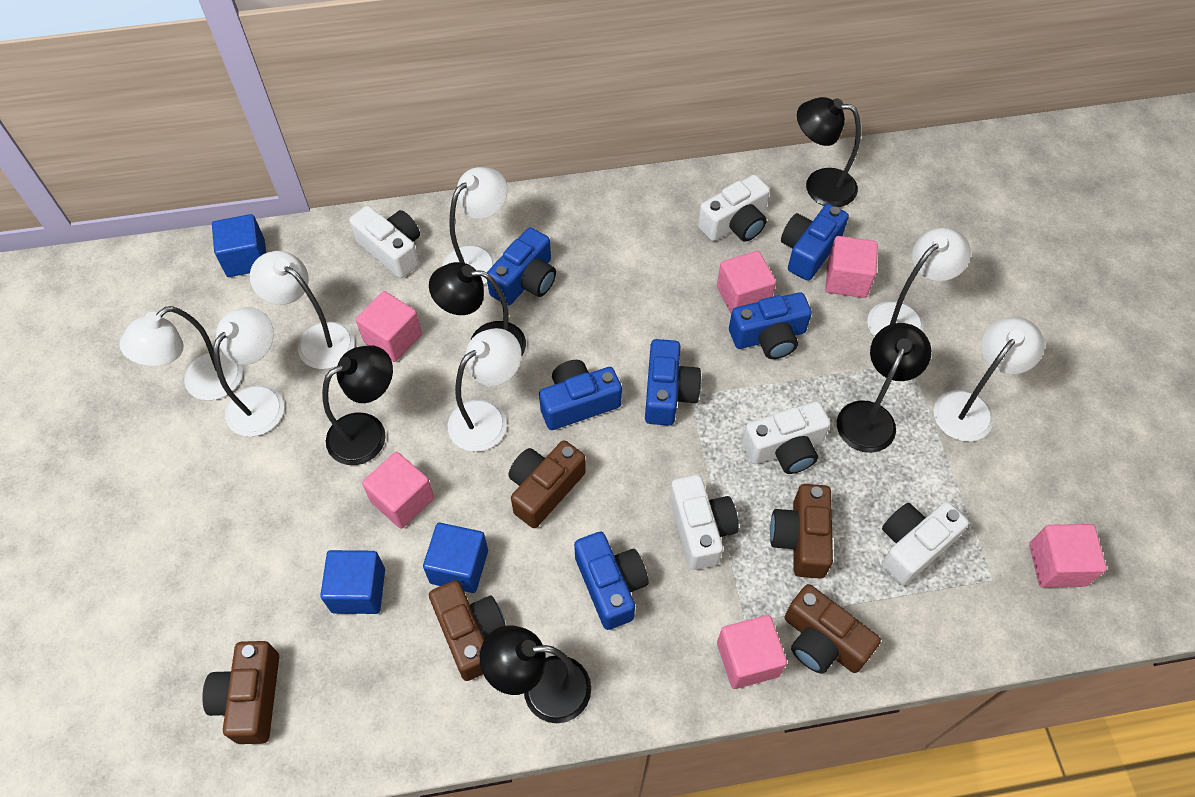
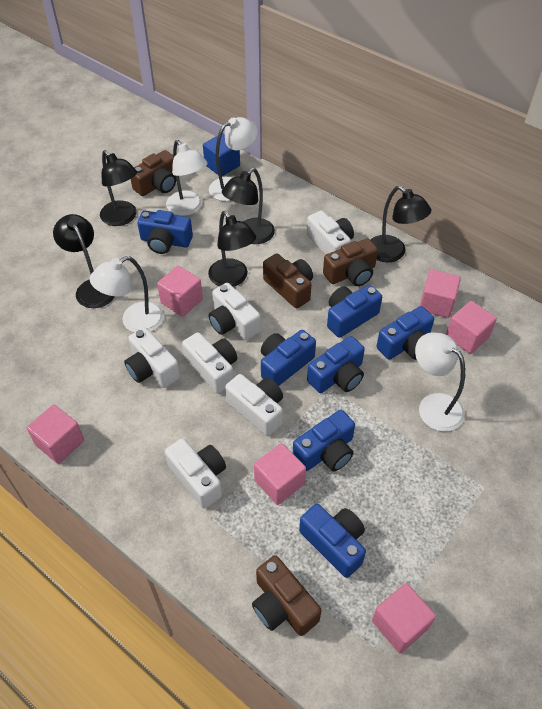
blue camera: 6 -> 7
blue cube: 3 -> 1
brown camera: 5 -> 4
white camera: 5 -> 6
white lamp: 7 -> 4

